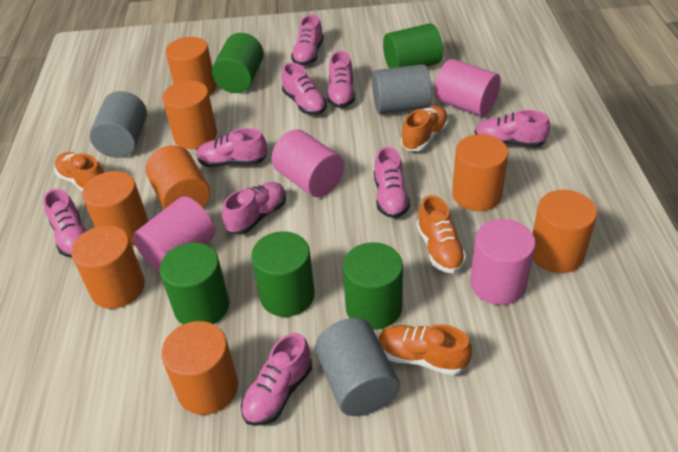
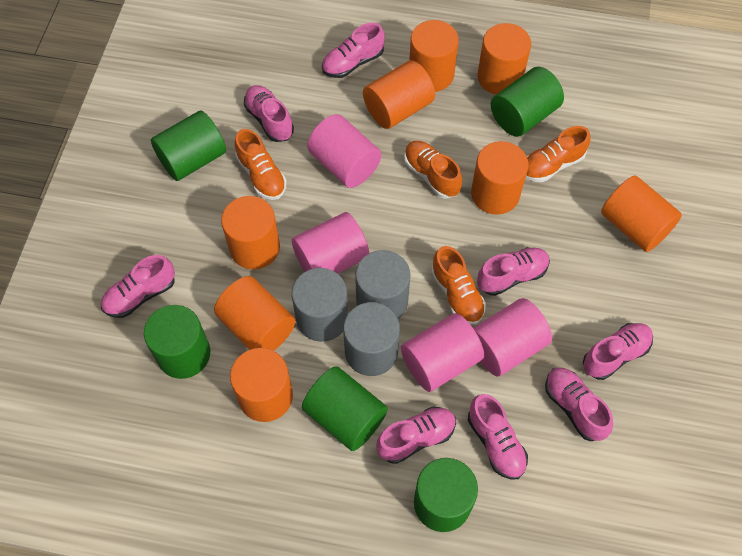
pink shoe: 9 -> 8

